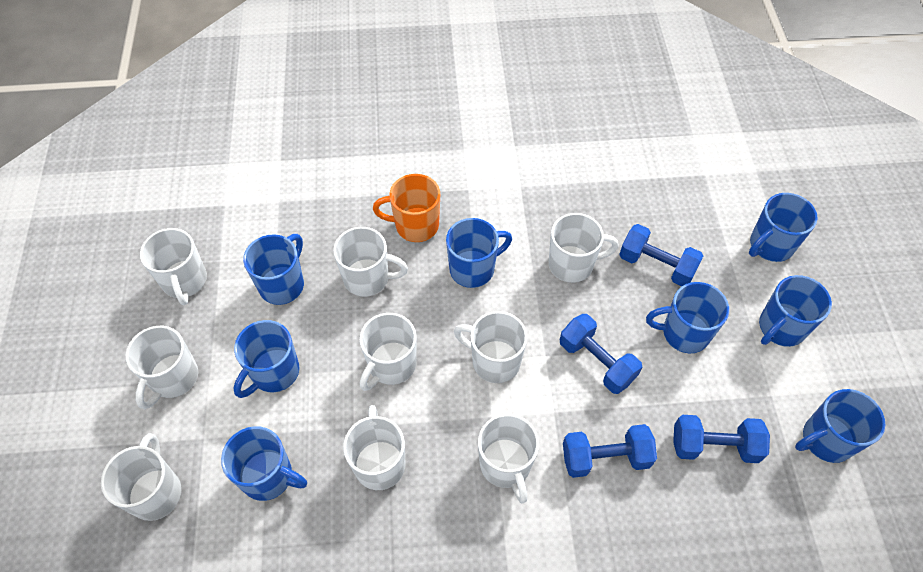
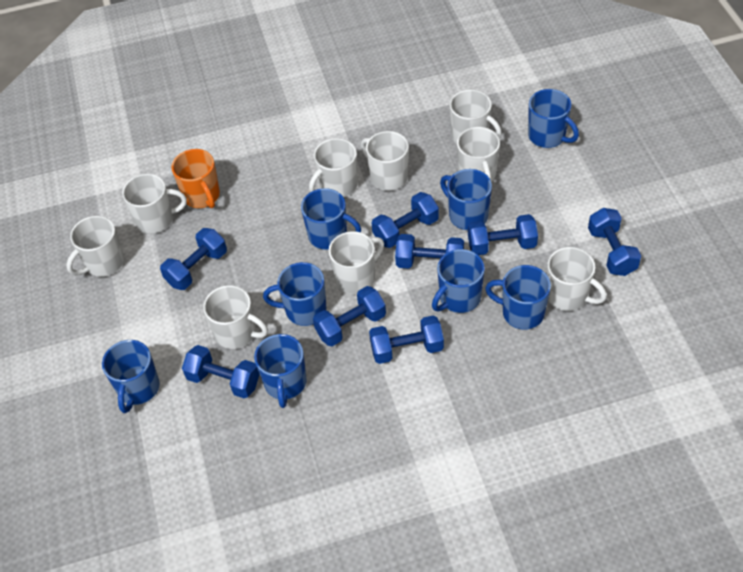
blue dumbbell: 4 -> 8

